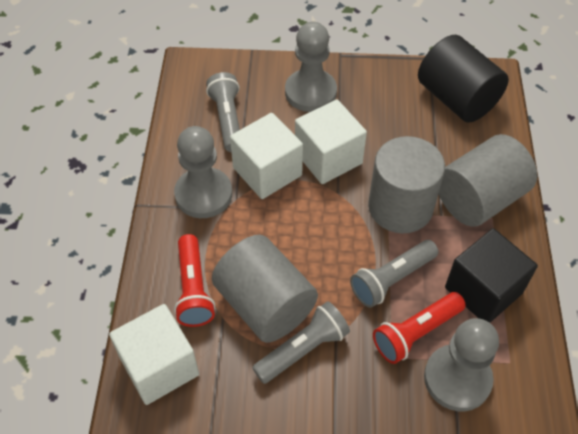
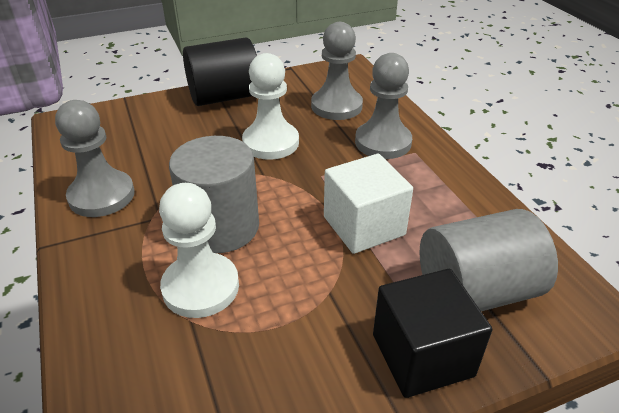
grey cylinder: 3 -> 2
grey flashlight: 3 -> 0
red flashlight: 2 -> 0
white cube: 3 -> 1
white pawn: 0 -> 2

